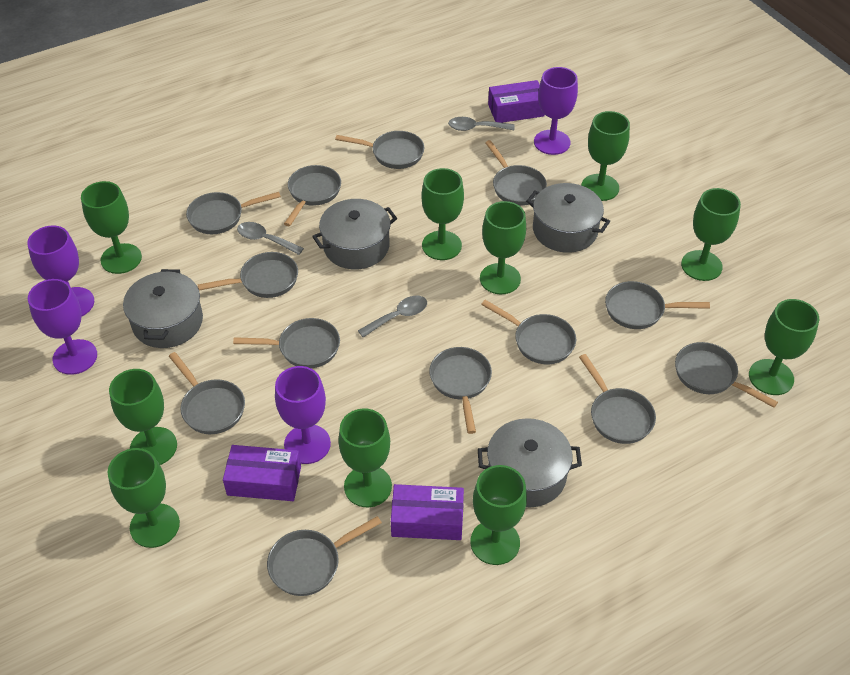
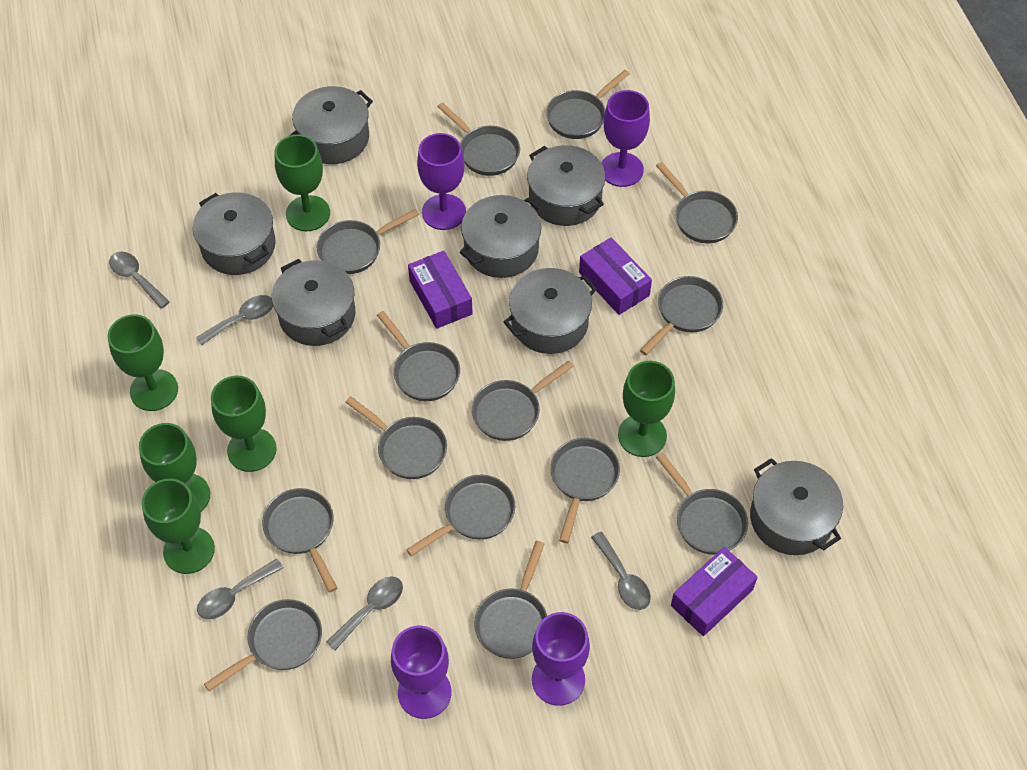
green goblet: 10 -> 6
grey pan: 13 -> 14
grey pot: 4 -> 7
grey spoon: 3 -> 5

